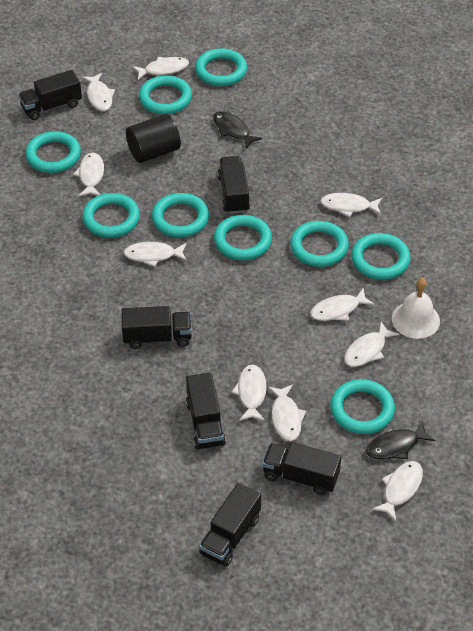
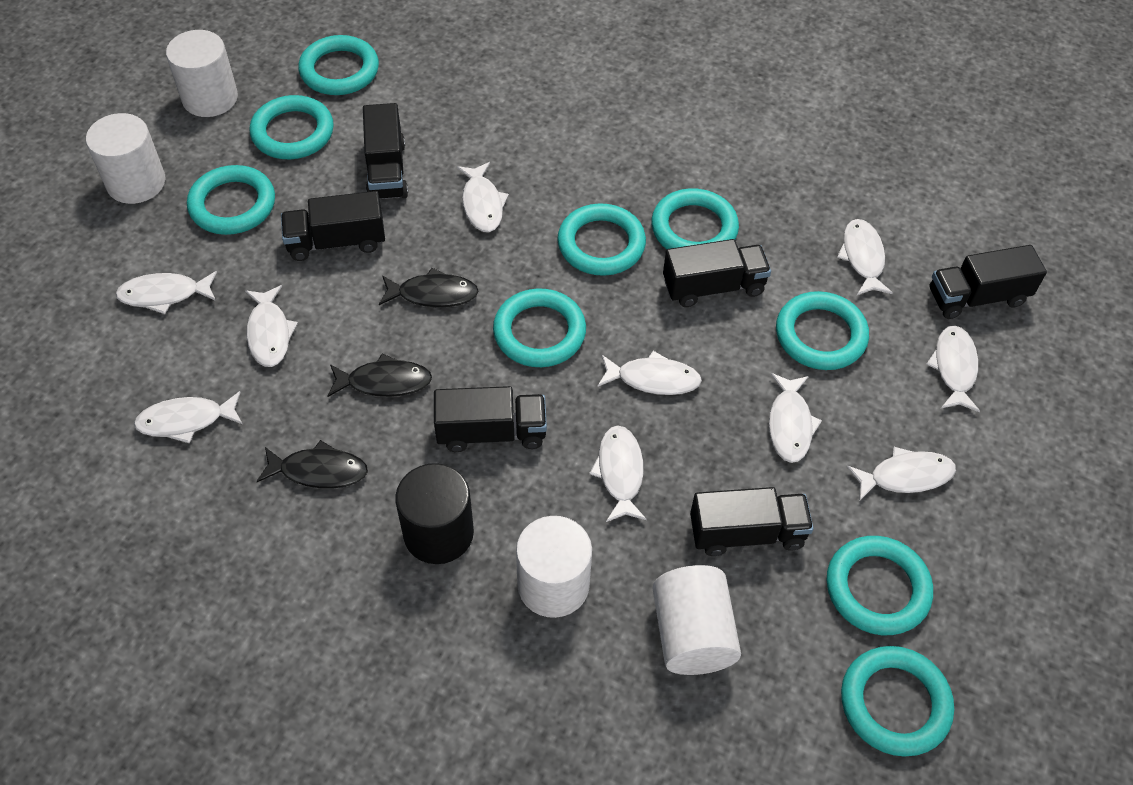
black fish: 2 -> 3
white bell: 1 -> 0
white cylinder: 0 -> 4

